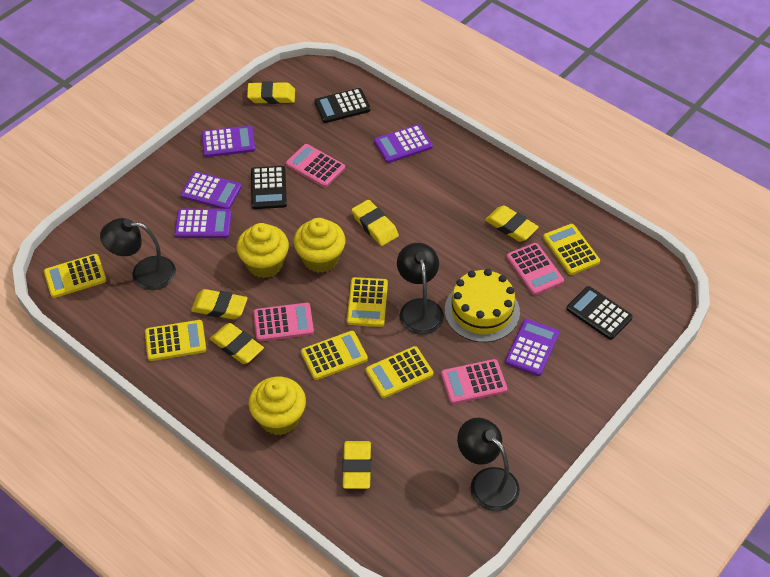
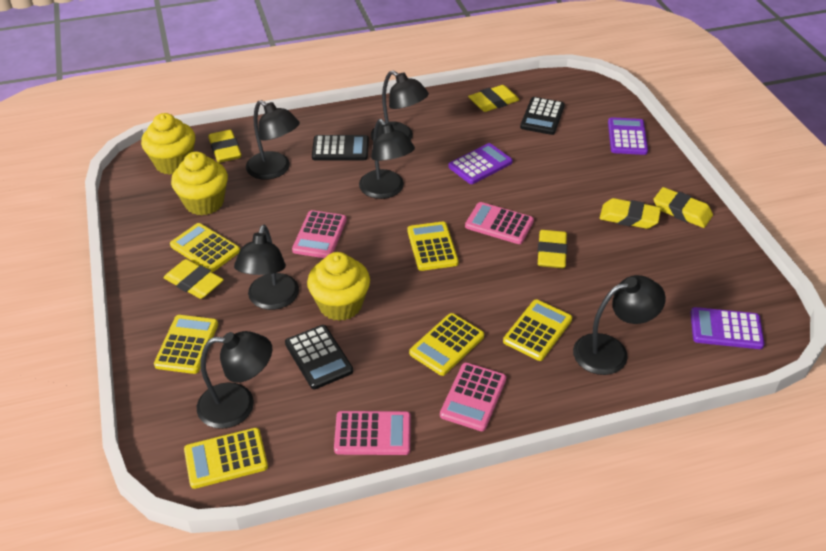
black lamp: 3 -> 6
purple calculator: 5 -> 3
yellow cake: 1 -> 0

